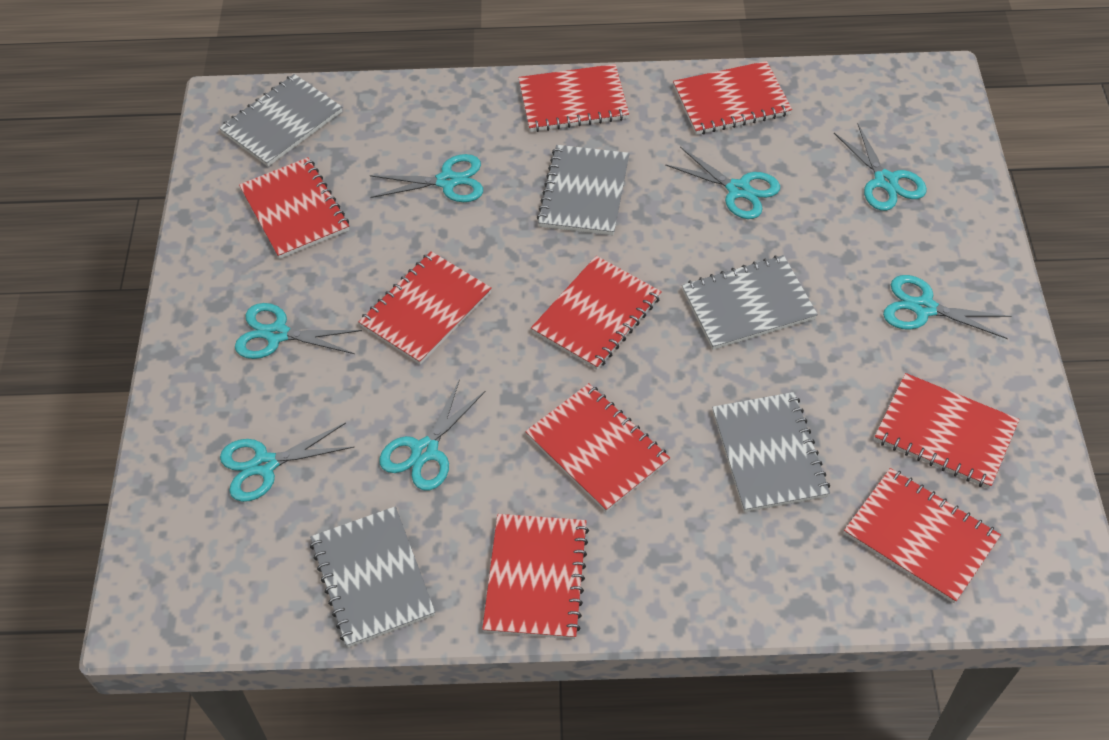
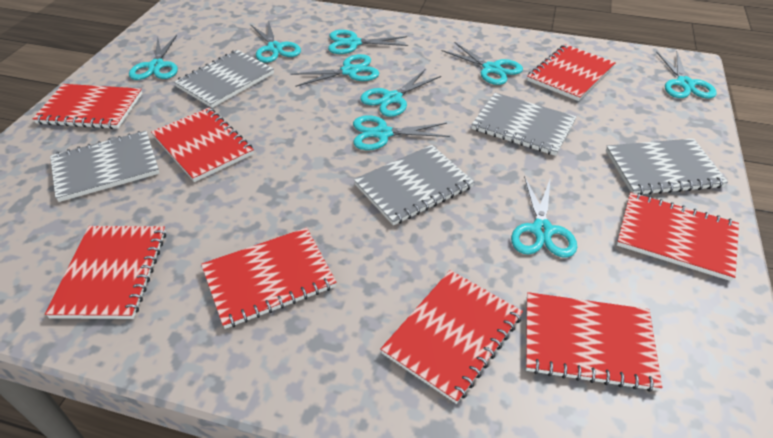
red notebook: 9 -> 8
turquoise scissors: 7 -> 9

